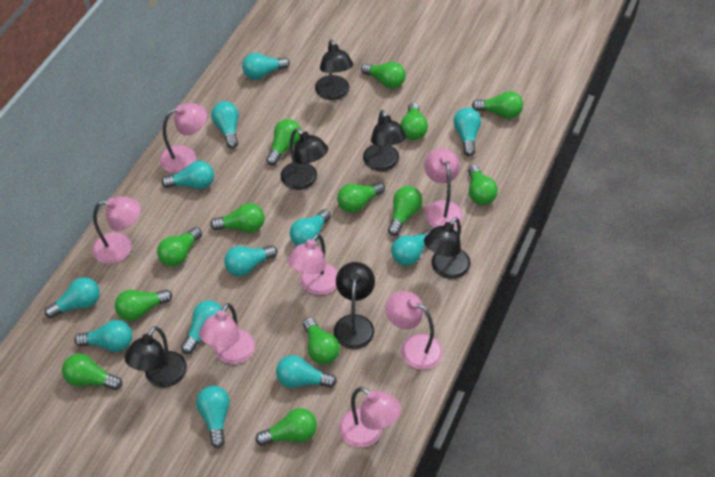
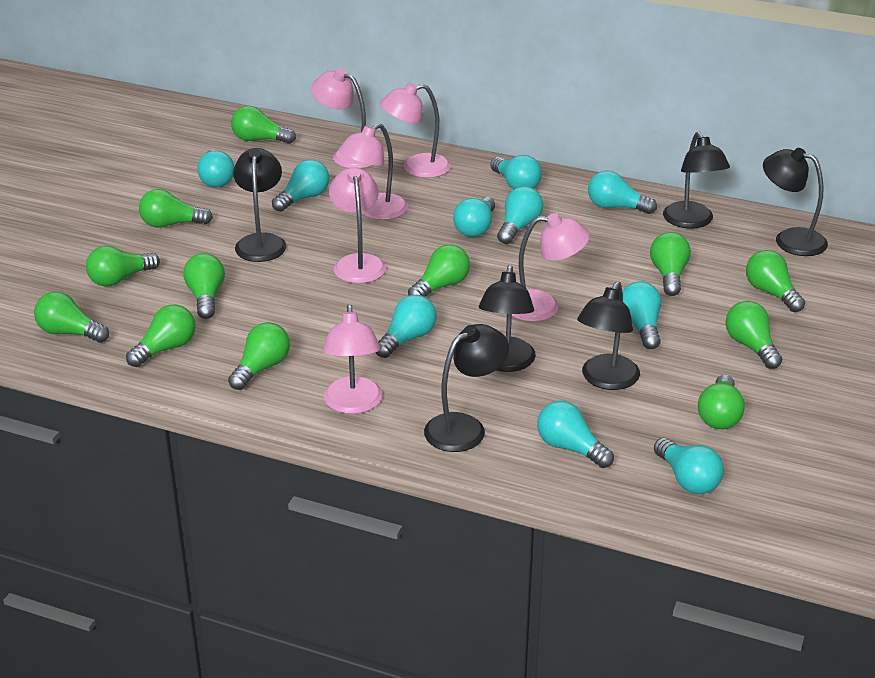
green light bulb: 13 -> 12
pink lamp: 7 -> 6
turquoise light bulb: 12 -> 10

